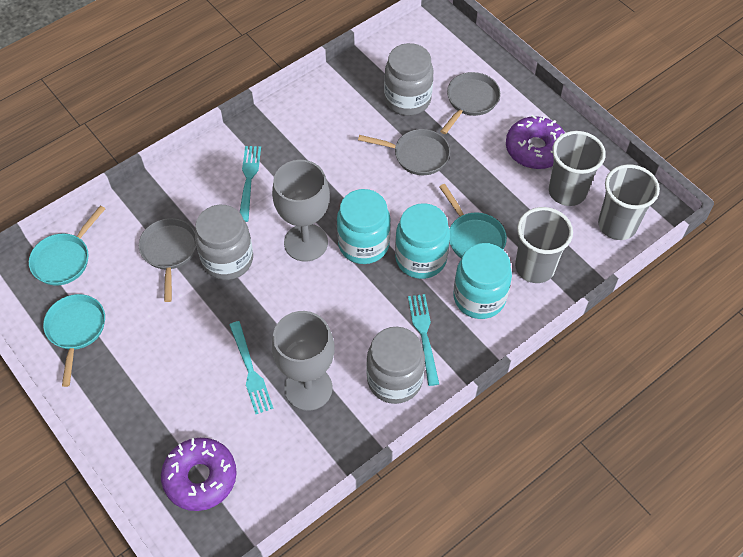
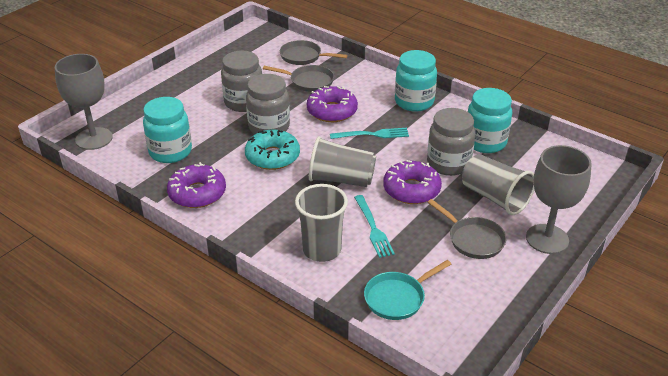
purple donut: 2 -> 3
turquoise donut: 0 -> 1
turquoise fork: 3 -> 2
turquoise pan: 3 -> 1

